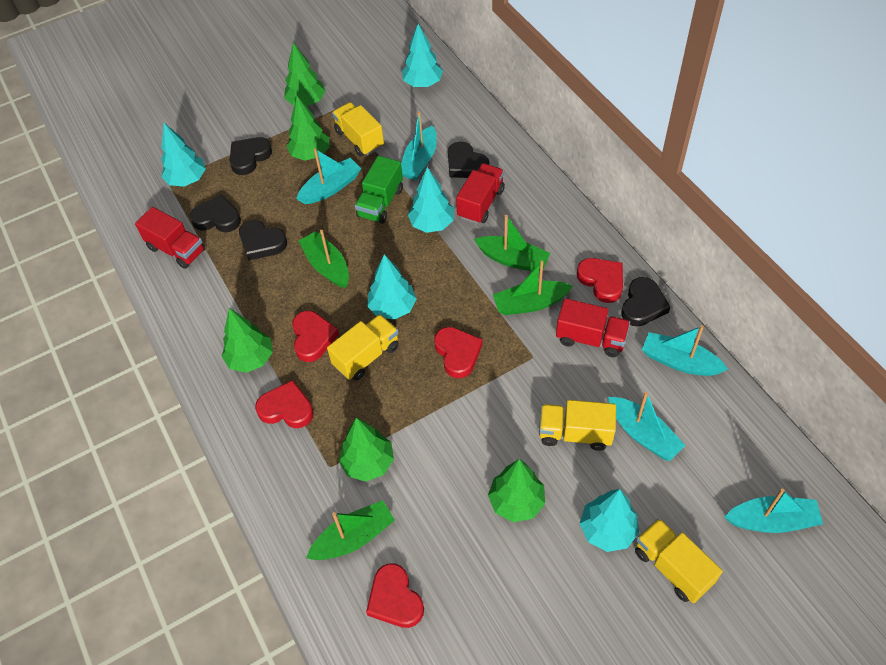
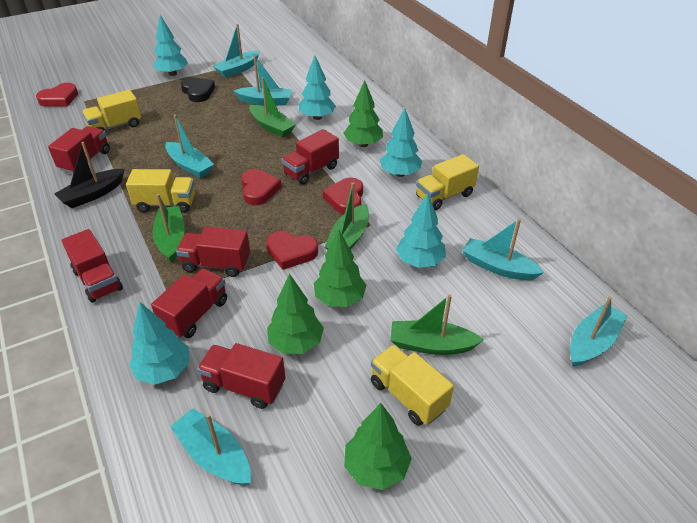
black boat: 0 -> 1
black heart: 5 -> 1
green tree: 5 -> 4
green truck: 1 -> 0
red heart: 5 -> 4
red truck: 3 -> 6
turquoise boat: 5 -> 6

